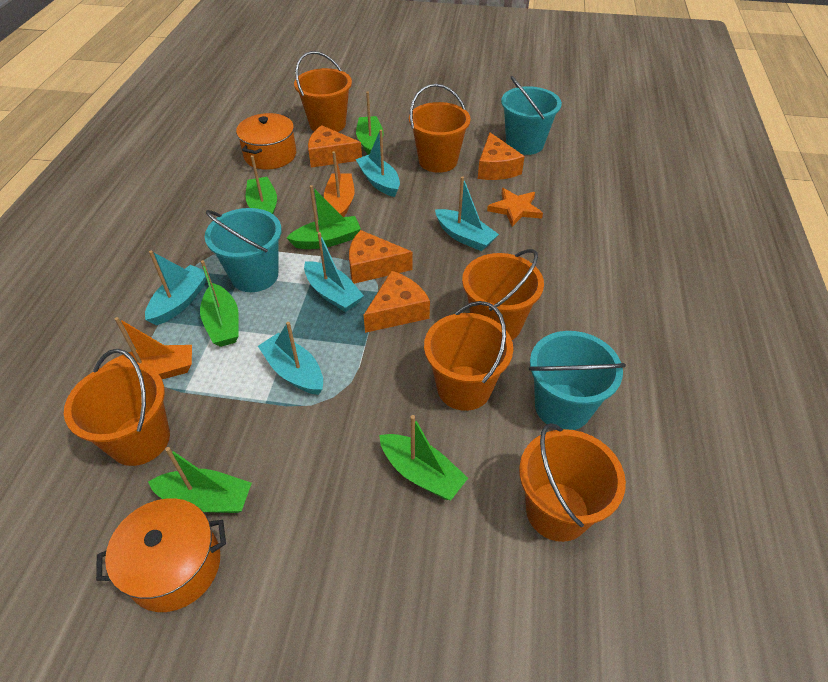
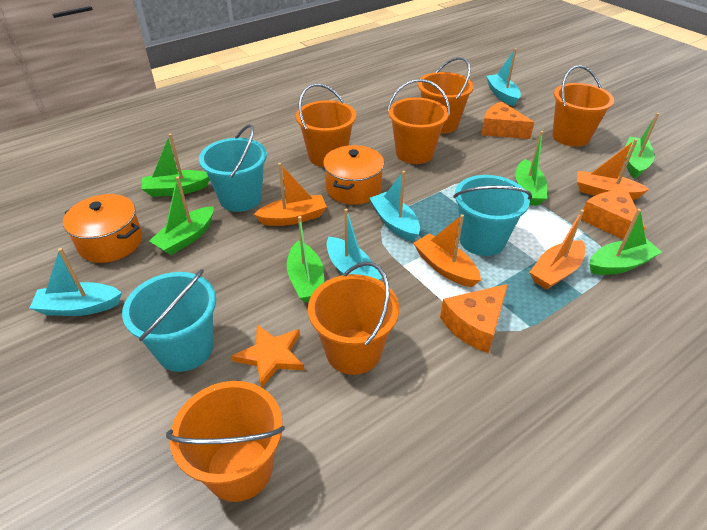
orange boat: 2 -> 4
orange cheese: 4 -> 3
turquoise boat: 5 -> 4

